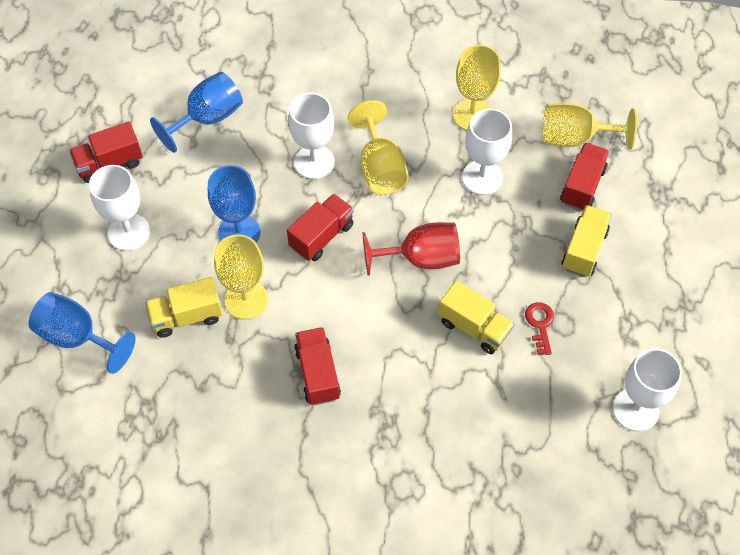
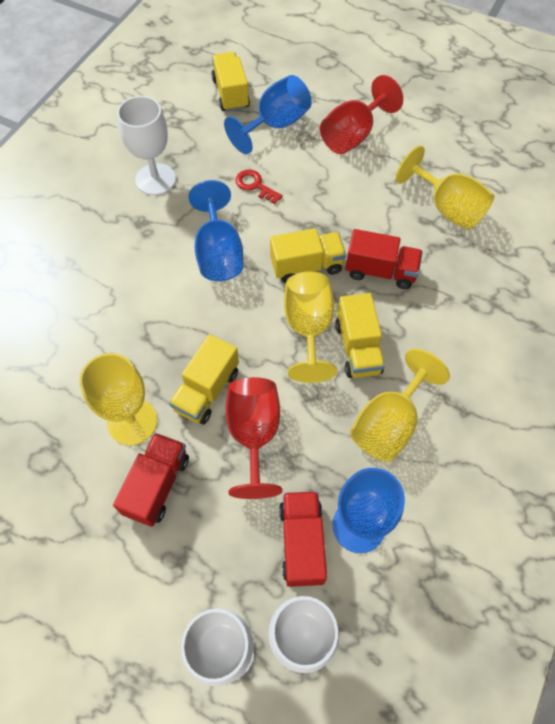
red goblet: 1 -> 2
red truck: 4 -> 3
white goblet: 4 -> 3
yellow truck: 3 -> 4

